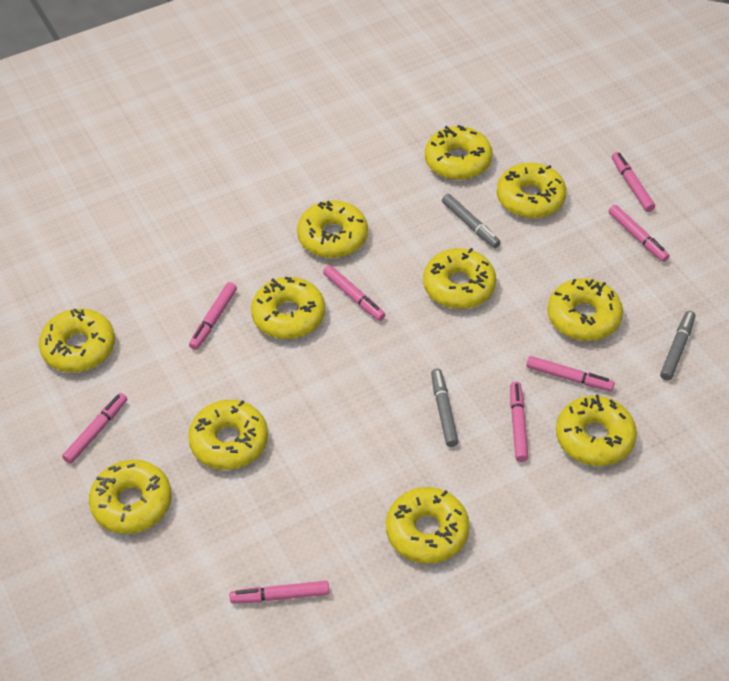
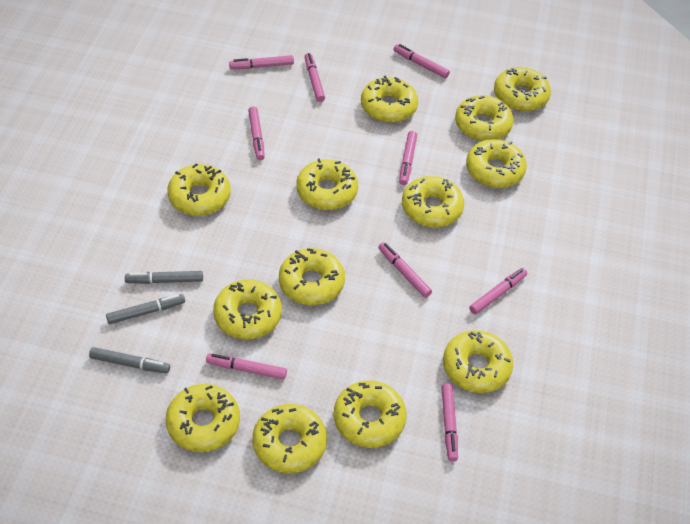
pink marker: 8 -> 9
yellow donut: 11 -> 13

